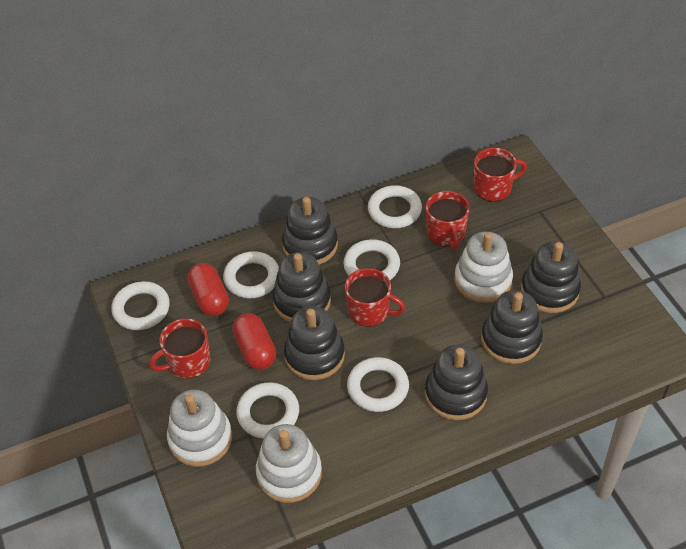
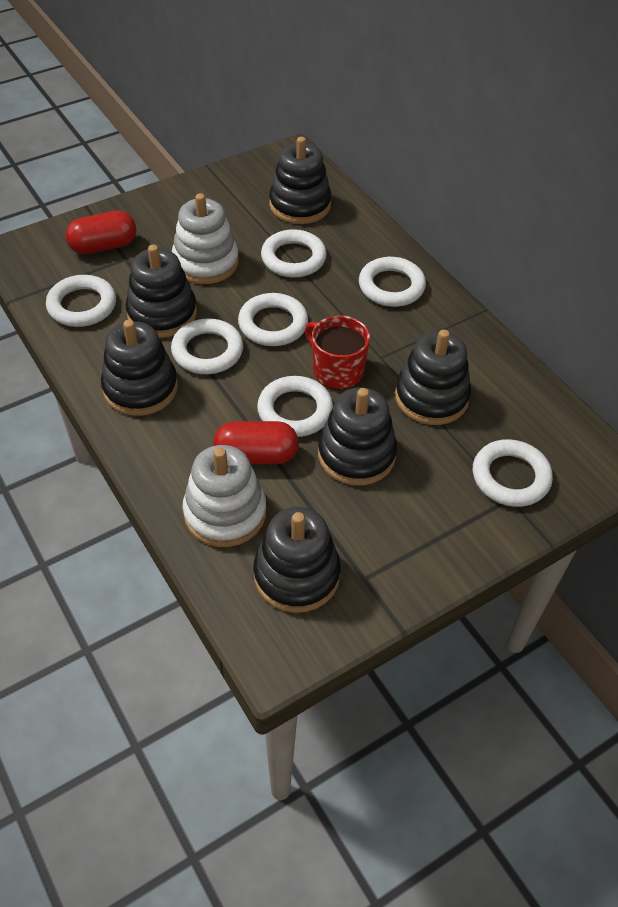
red mug: 4 -> 1
white ring: 6 -> 7
white stacking toy: 3 -> 2

